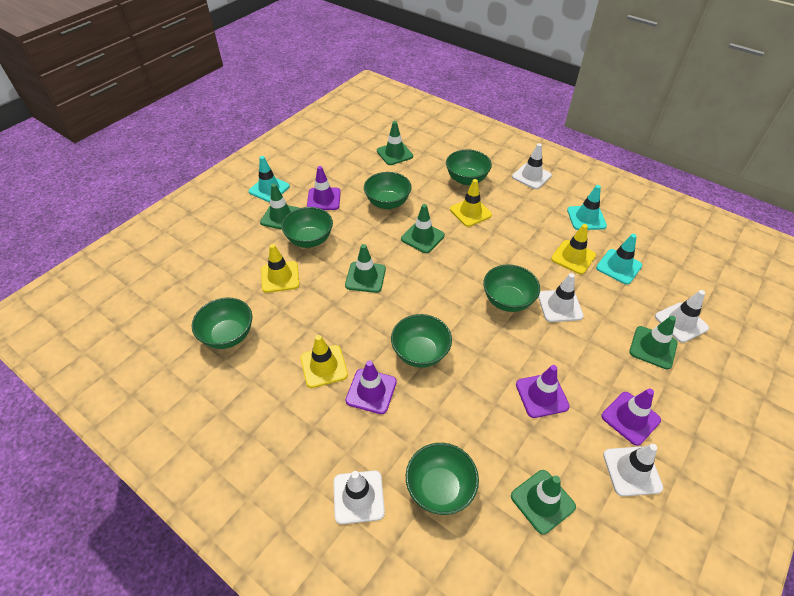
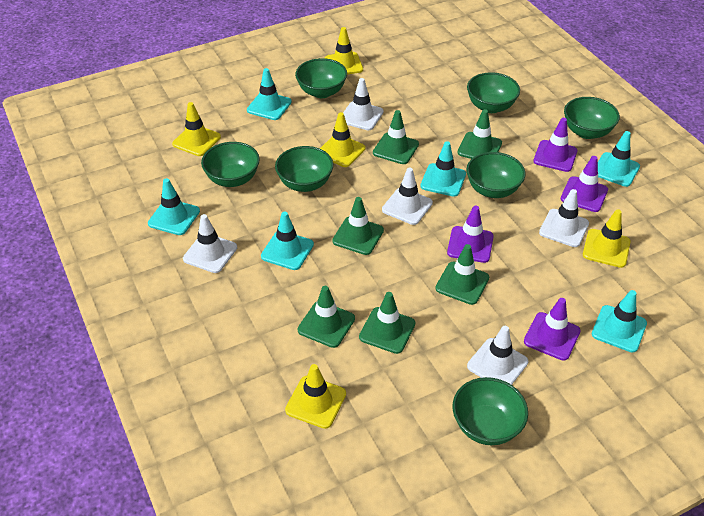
turquoise traffic cone: 3 -> 6
yellow traffic cone: 4 -> 5

